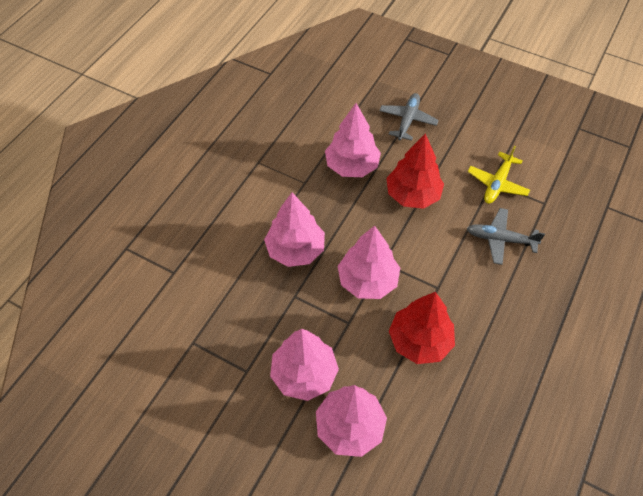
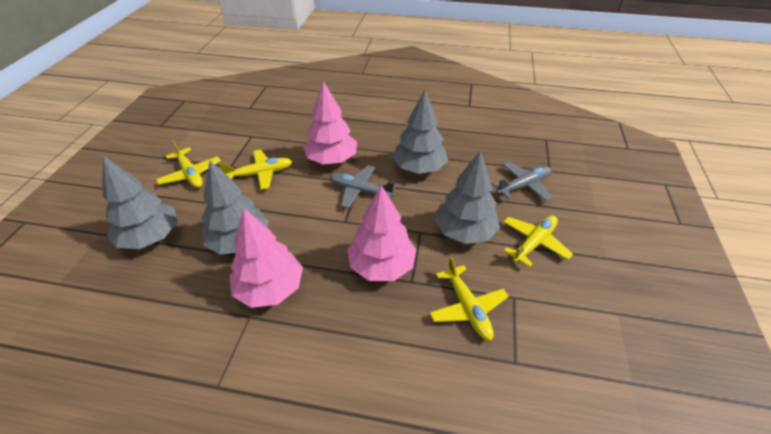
grey tree: 0 -> 4
pink tree: 5 -> 3
red tree: 2 -> 0
yellow plane: 1 -> 4

